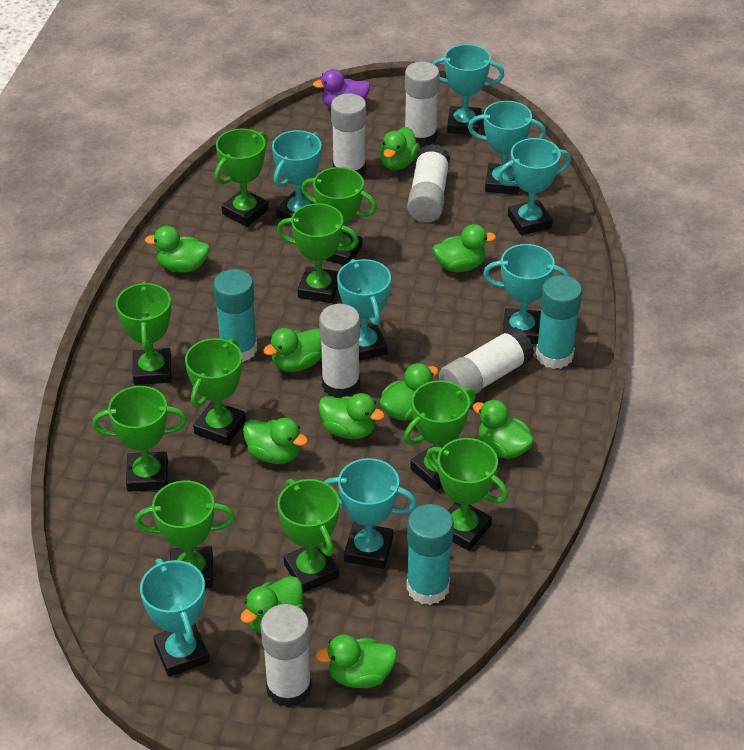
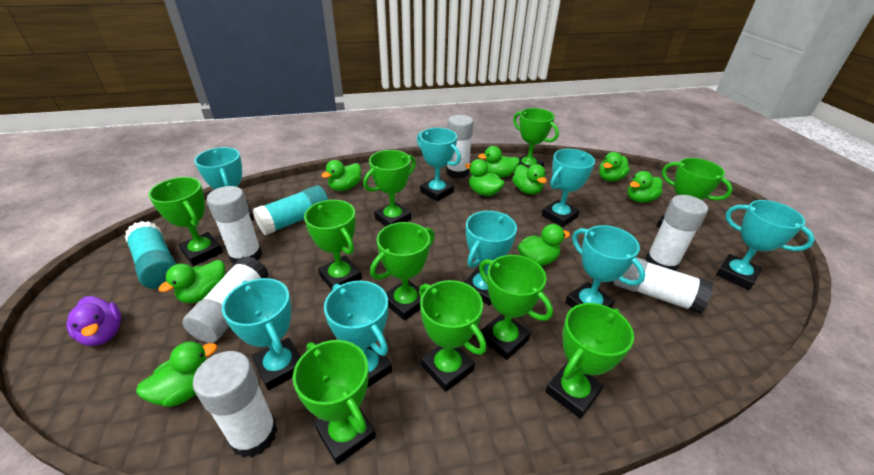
green duck: 10 -> 9
turquoise glue stick: 3 -> 2

